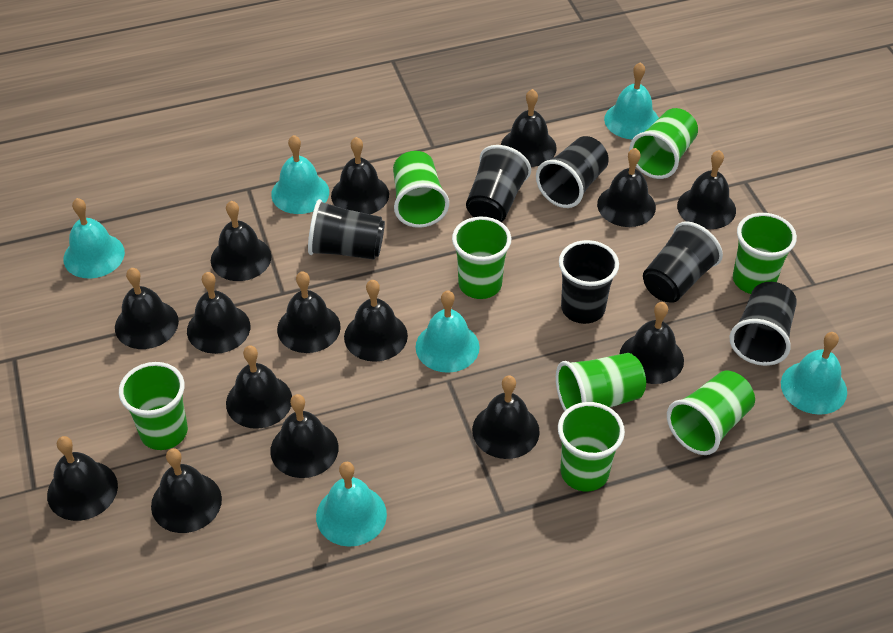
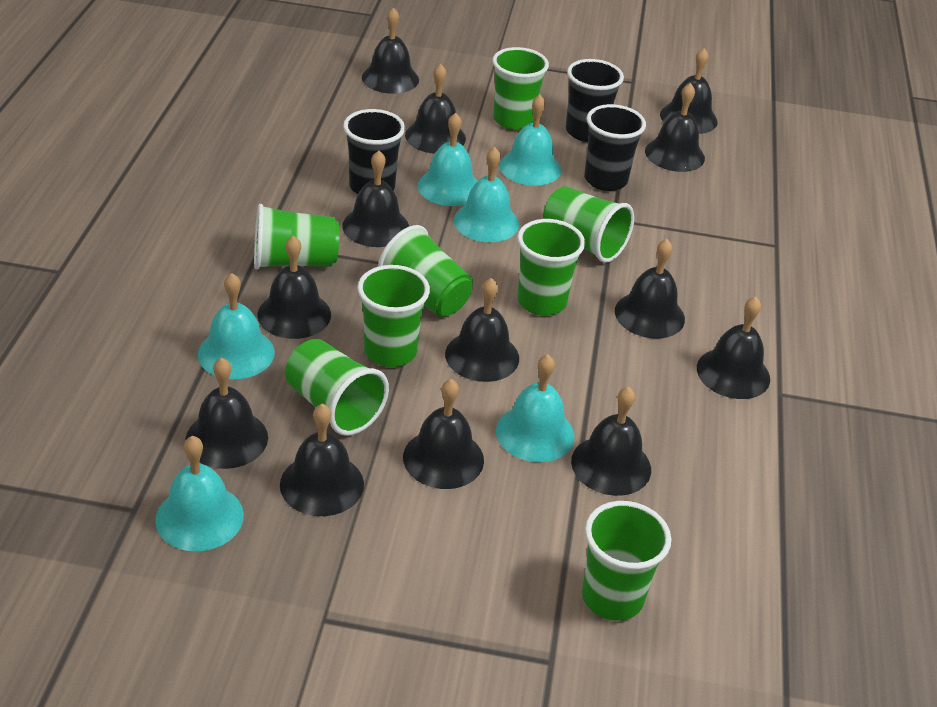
black bell: 15 -> 13
black cup: 6 -> 3

